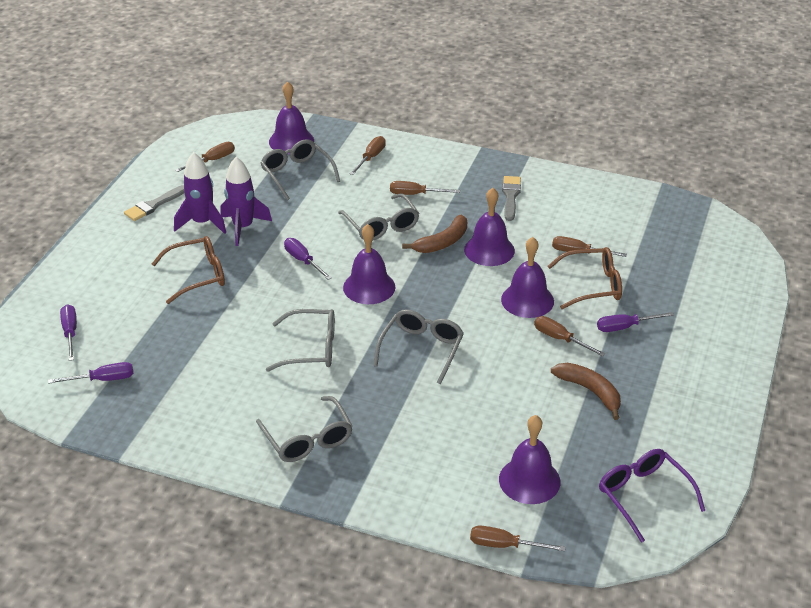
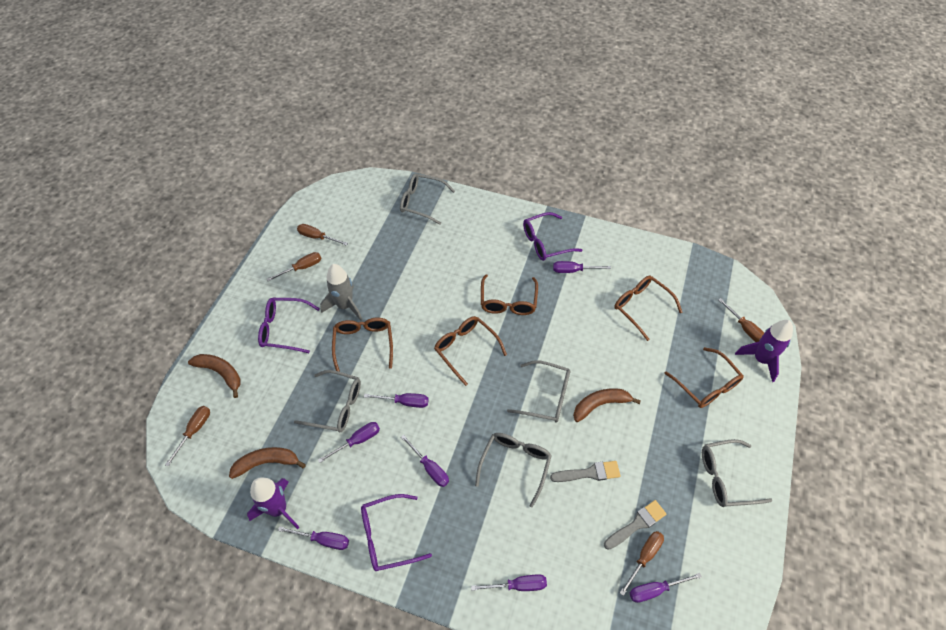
brown banana: 2 -> 3
brown glasses: 2 -> 5
brown screwdriver: 6 -> 5
grey rocket: 0 -> 1
purple bell: 5 -> 0
purple glasses: 1 -> 3
purple screwdriver: 4 -> 7

